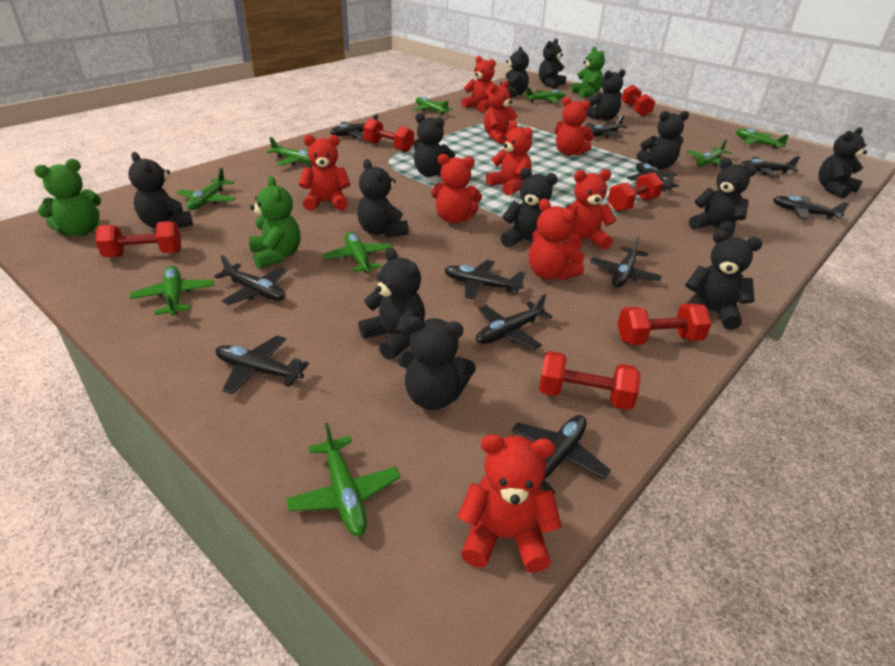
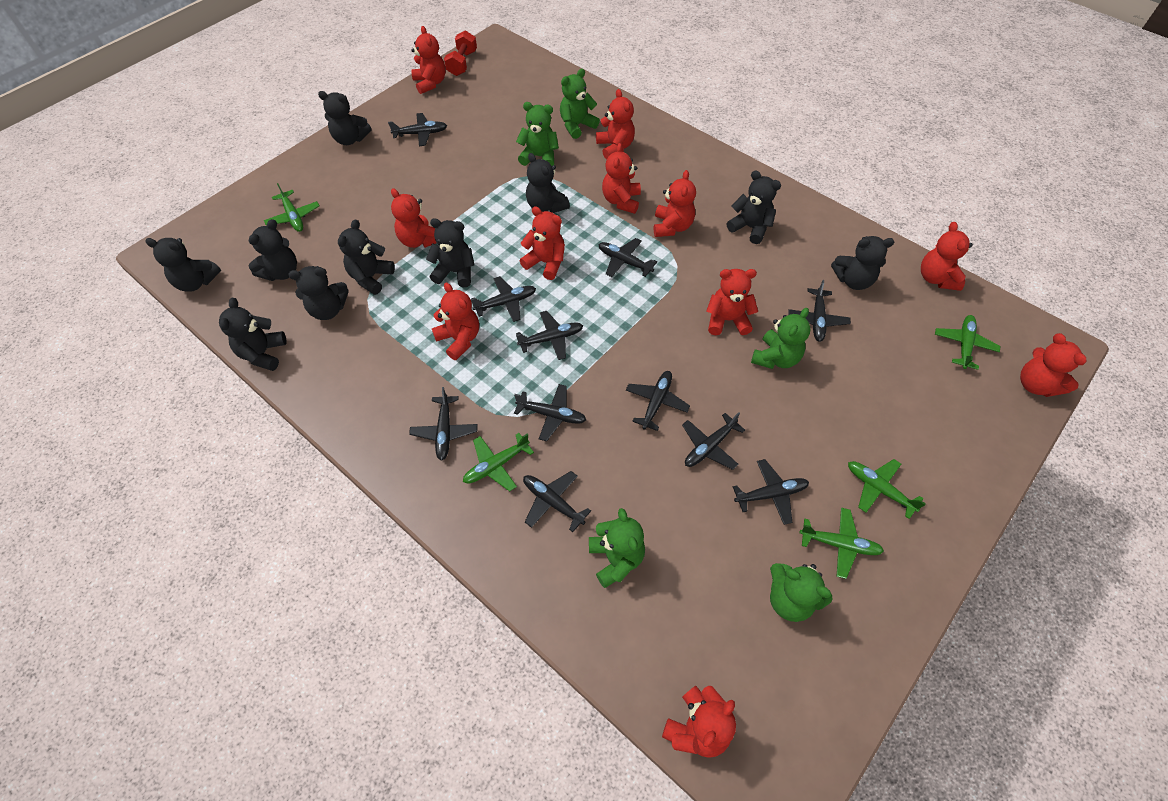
black teddy bear: 13 -> 10
green plane: 9 -> 5
green teddy bear: 3 -> 5
red dumbbell: 6 -> 1
red teddy bear: 9 -> 11

